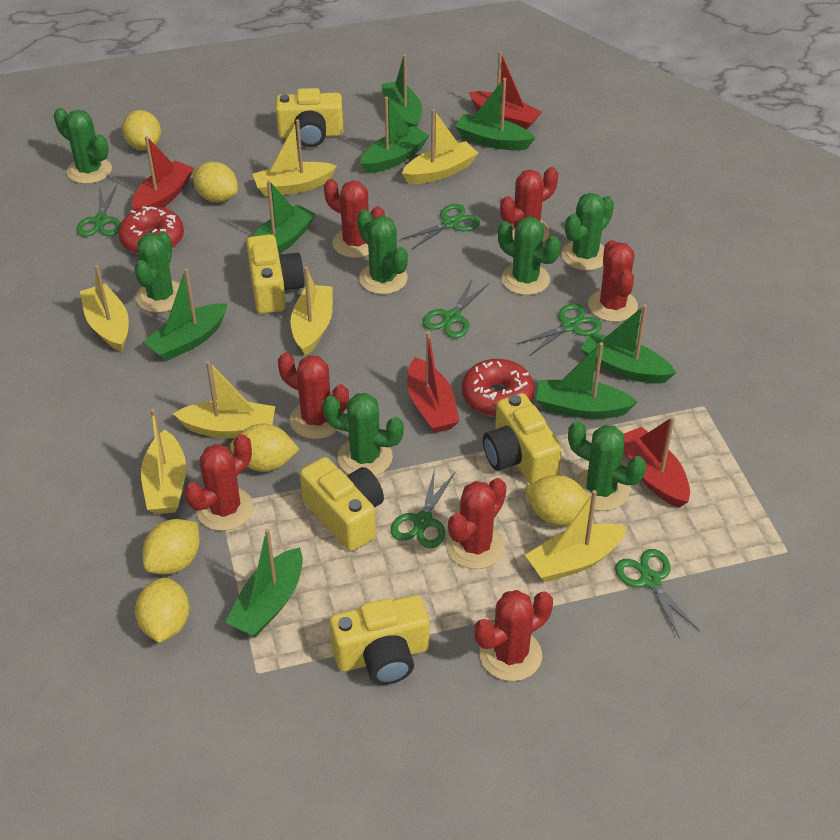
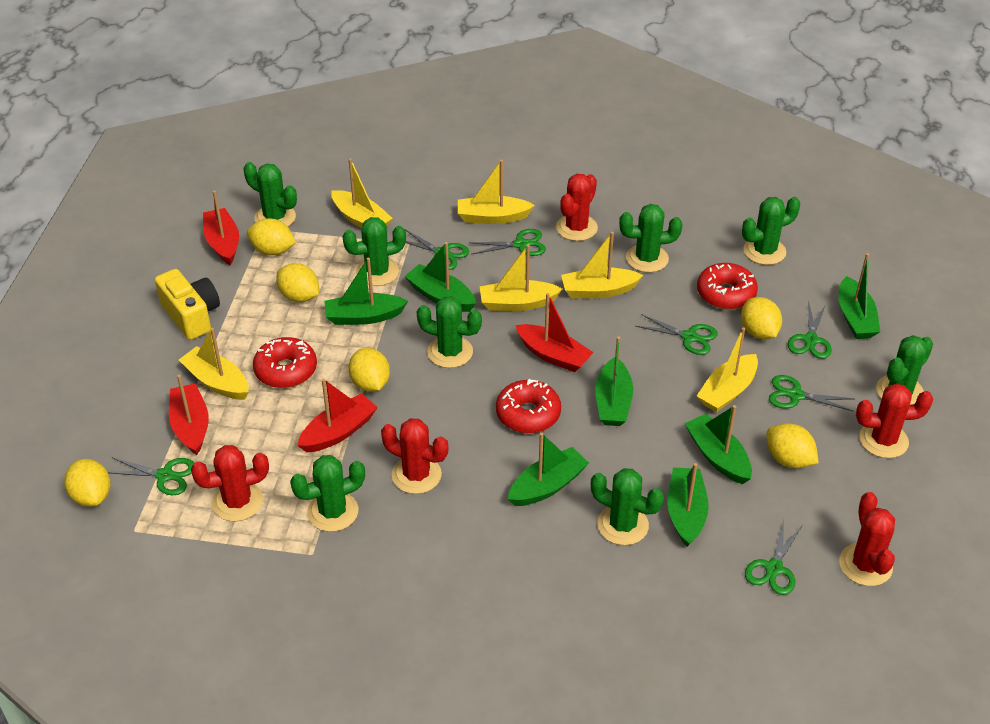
green boat: 8 -> 7
green cactus: 7 -> 8
green scissors: 6 -> 7
red cactus: 7 -> 5
red donut: 2 -> 3
yellow boat: 7 -> 6
yellow camera: 5 -> 1

